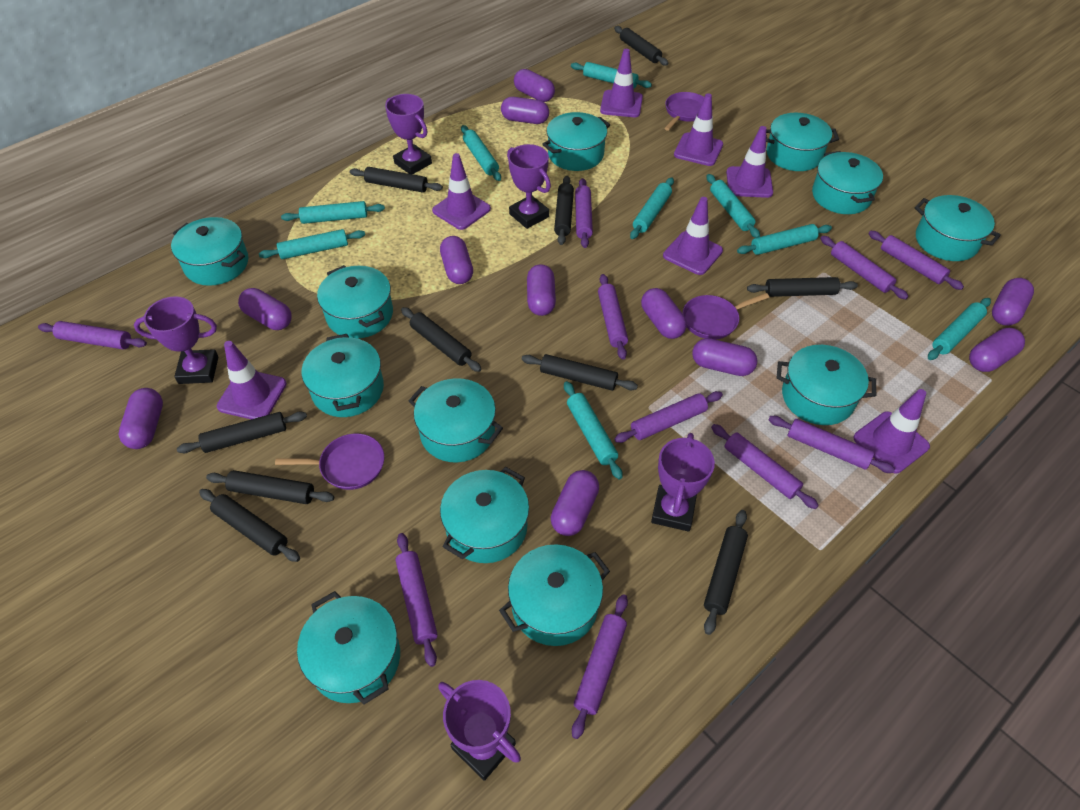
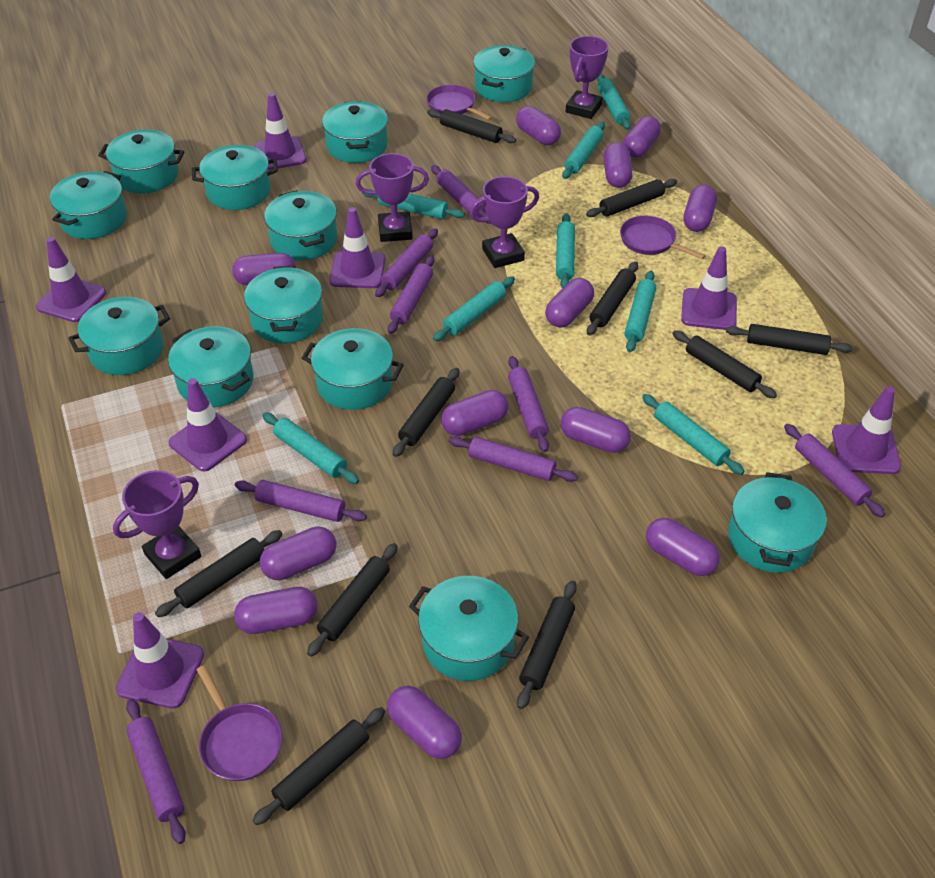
purple capsule: 11 -> 12
purple rolling pin: 10 -> 8
purple trophy: 5 -> 4
turquoise rolling pin: 9 -> 8

